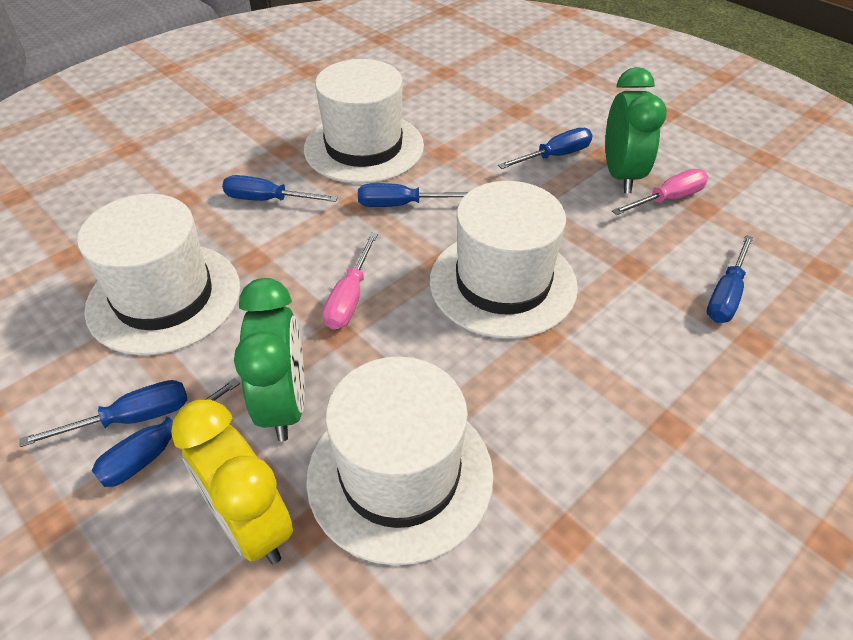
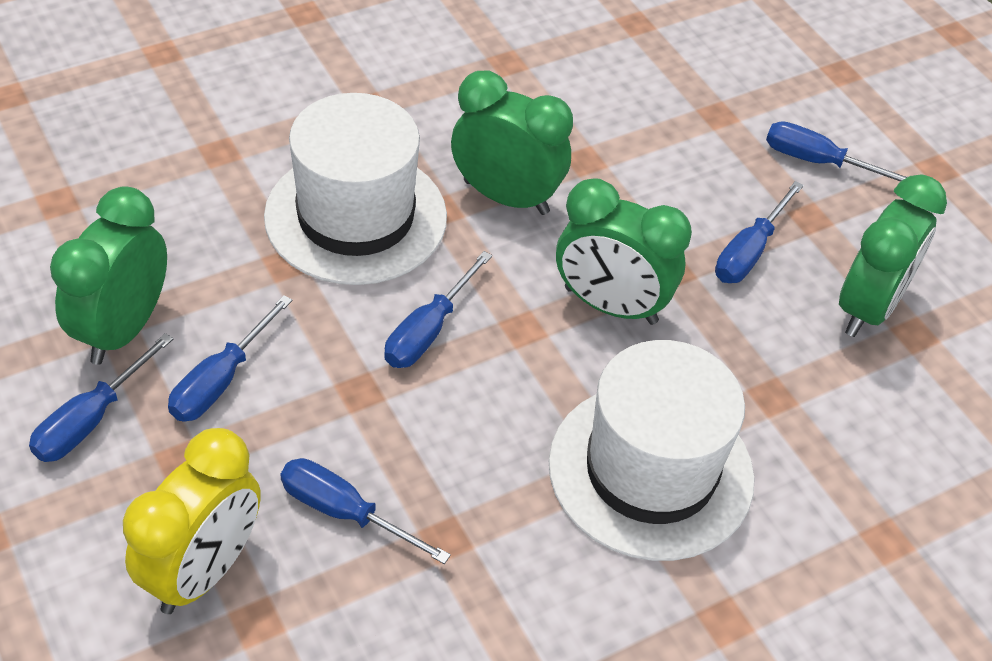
green clock: 2 -> 4
pink screwdriver: 2 -> 0
white hat: 4 -> 2

